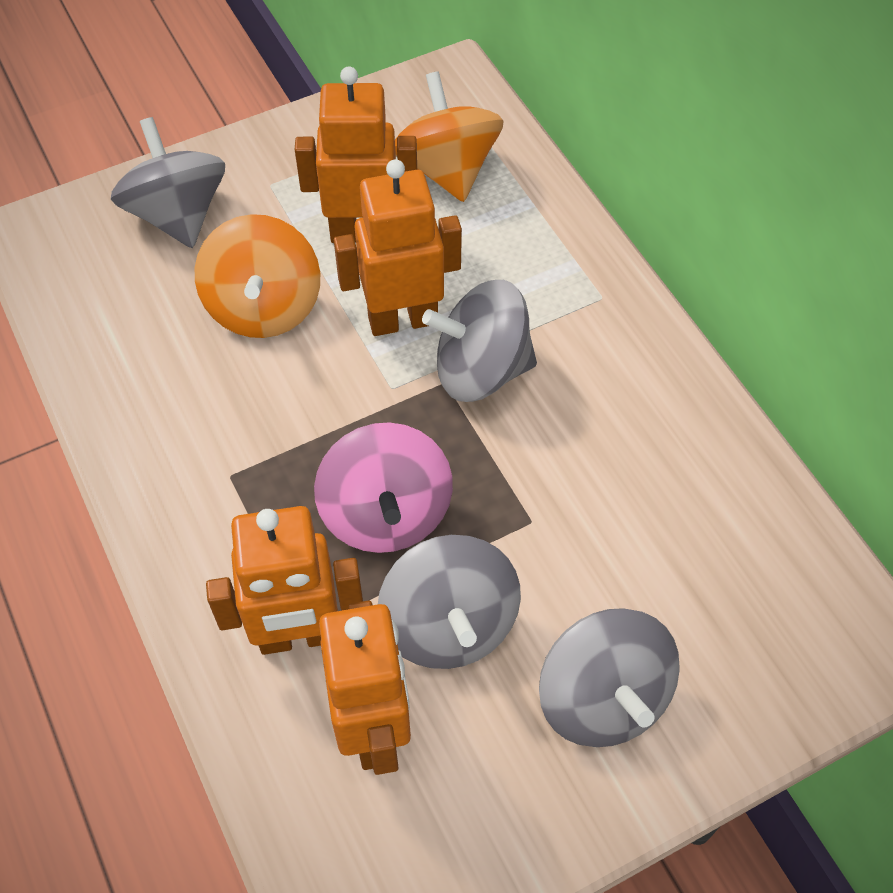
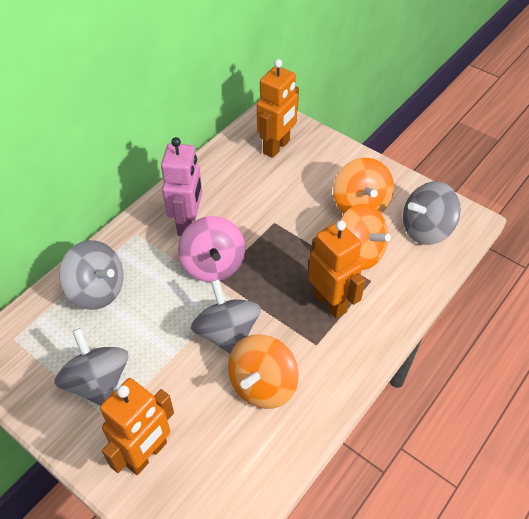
orange robot: 4 -> 3
orange spinning top: 2 -> 3
pink robot: 0 -> 1

